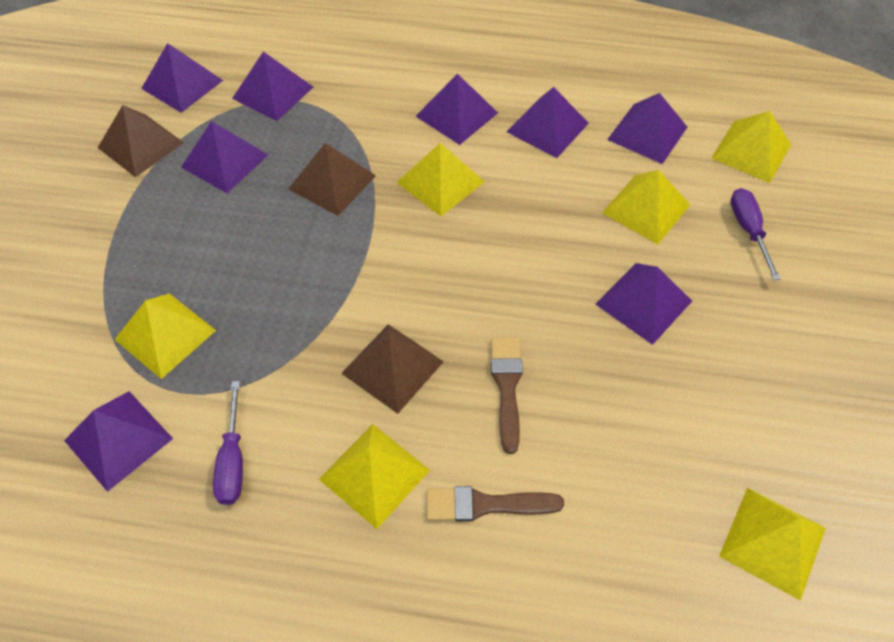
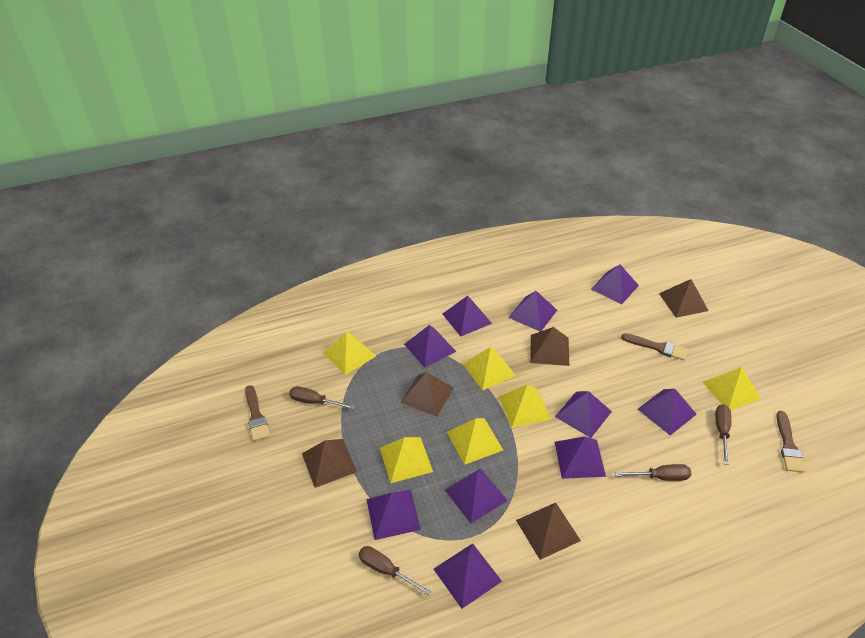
brown brush: 2 -> 3
brown pyramid: 3 -> 5
brown screwdriver: 0 -> 4
purple pyramid: 8 -> 10
purple screwdriver: 2 -> 0

